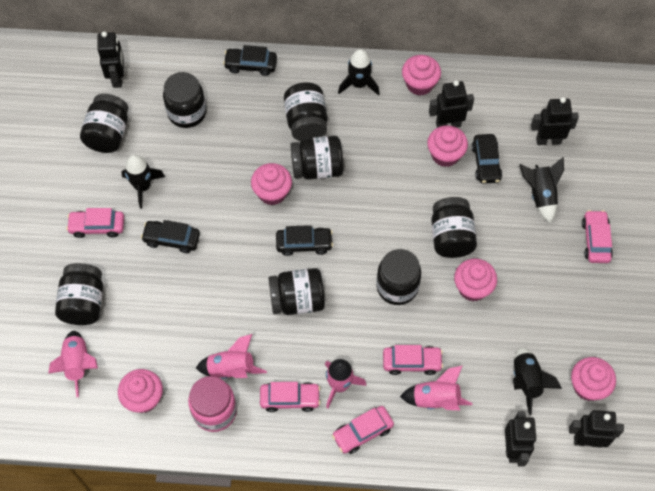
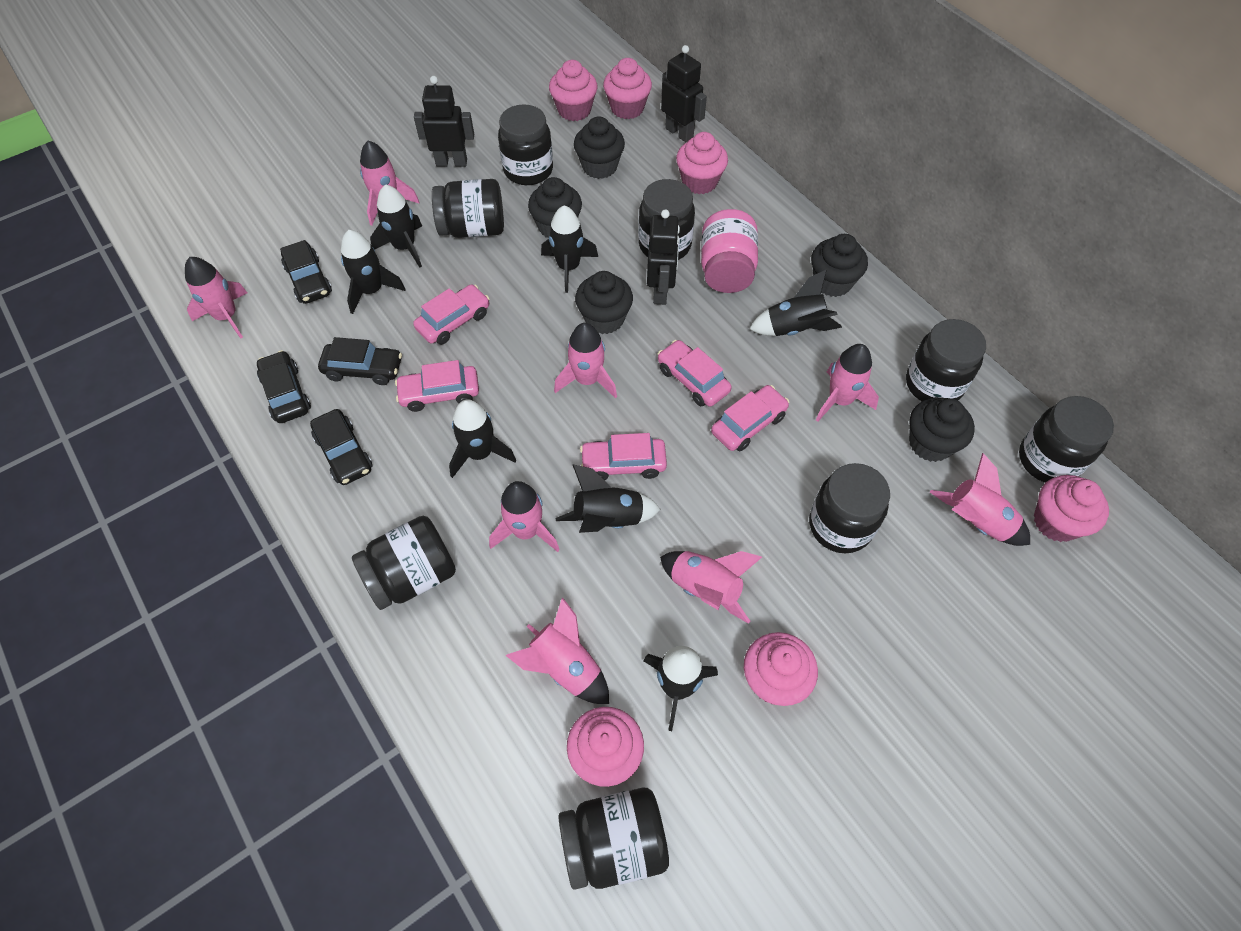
black cupcake: 0 -> 5
black robot: 5 -> 3
black rocket: 4 -> 7
pink rocket: 4 -> 8

